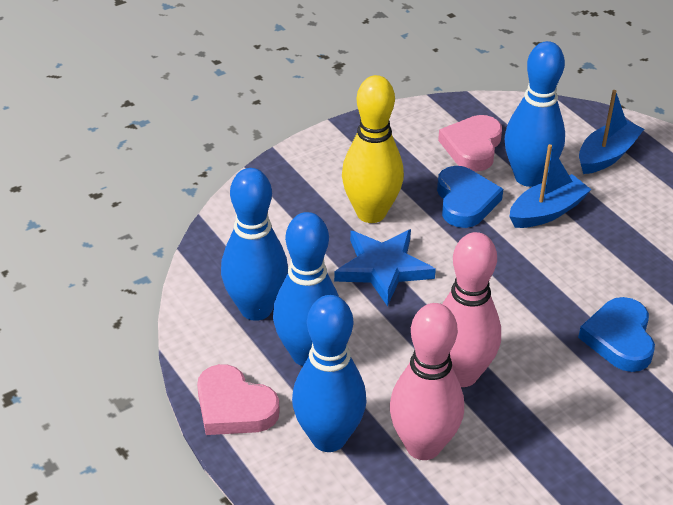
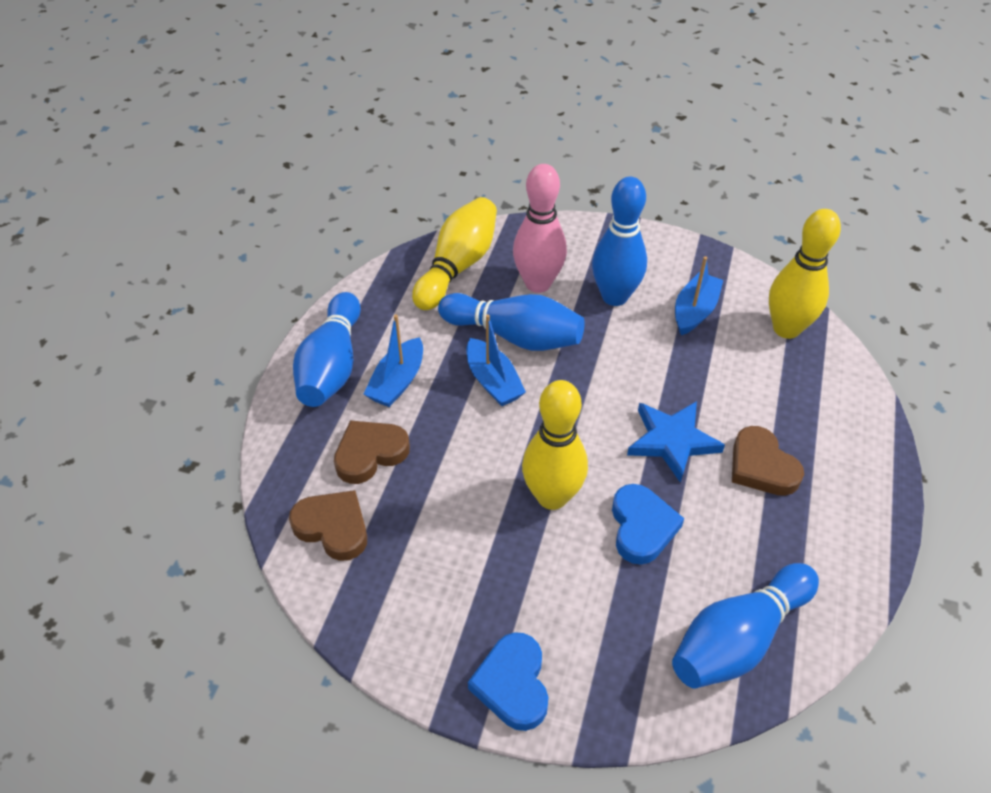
blue boat: 2 -> 3
brown heart: 0 -> 3
pink bowling pin: 2 -> 1
pink heart: 2 -> 0
yellow bowling pin: 1 -> 3

